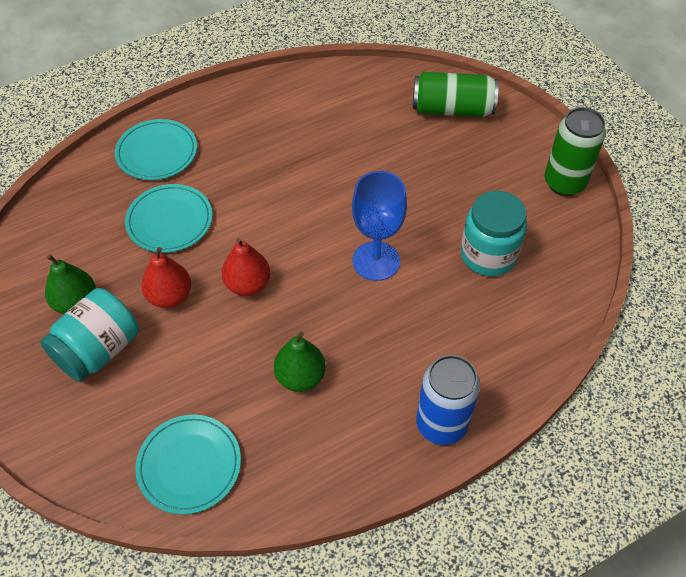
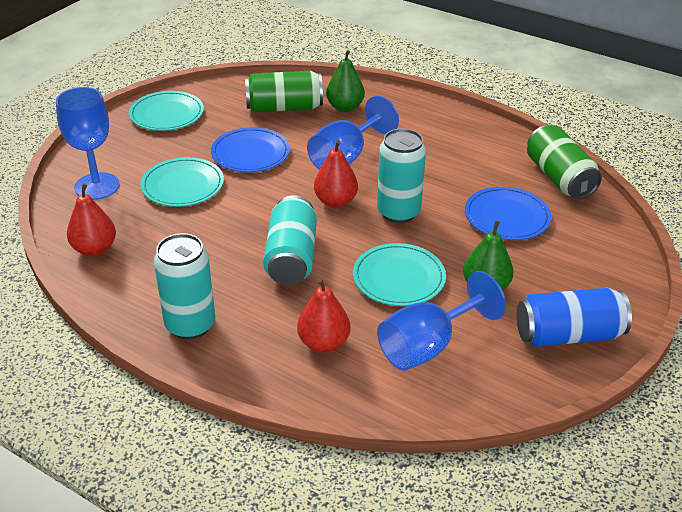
blue goblet: 1 -> 3
blue plate: 0 -> 2
red pear: 2 -> 3
turquoise can: 0 -> 3
turquoise jar: 2 -> 0

